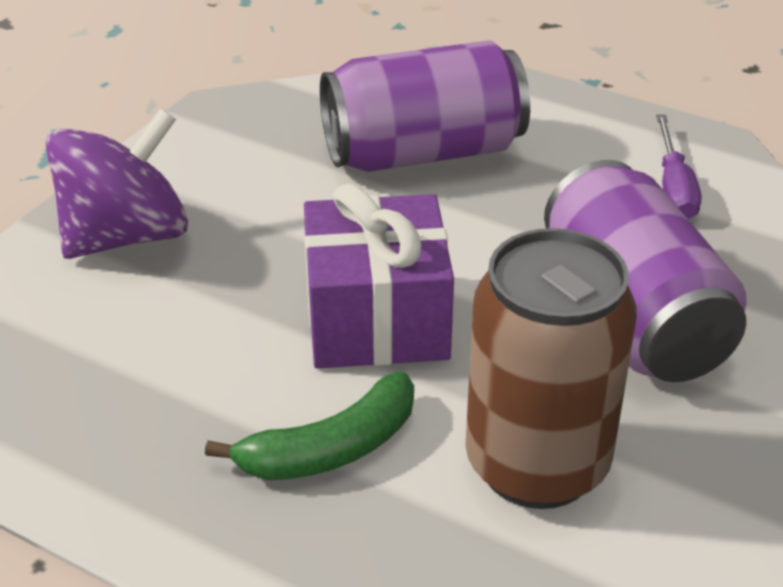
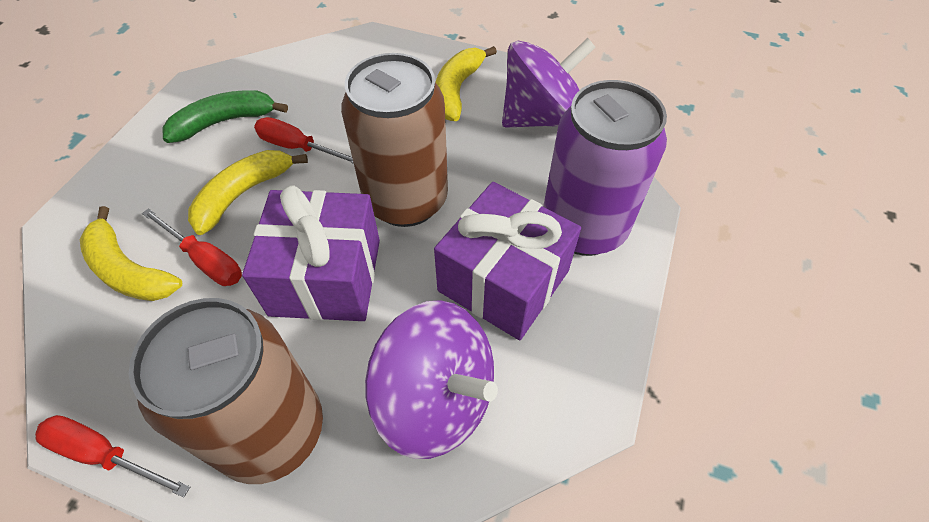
brown can: 1 -> 2
purple can: 2 -> 1
purple gift: 1 -> 2
purple screwdriver: 1 -> 0
purple spinning top: 1 -> 2
red screwdriver: 0 -> 3
yellow banana: 0 -> 3

